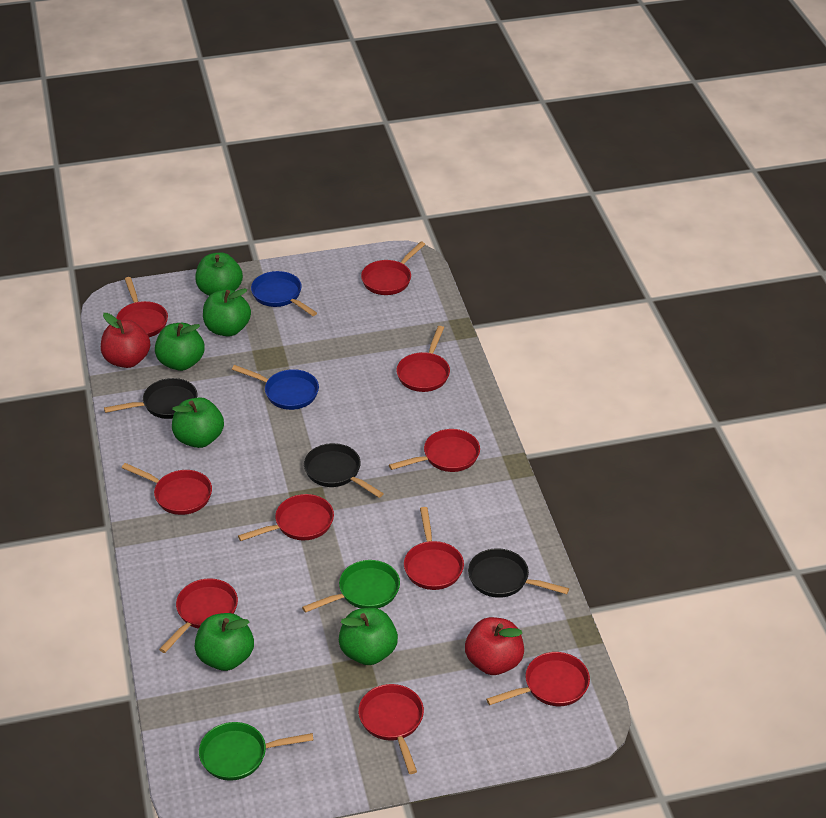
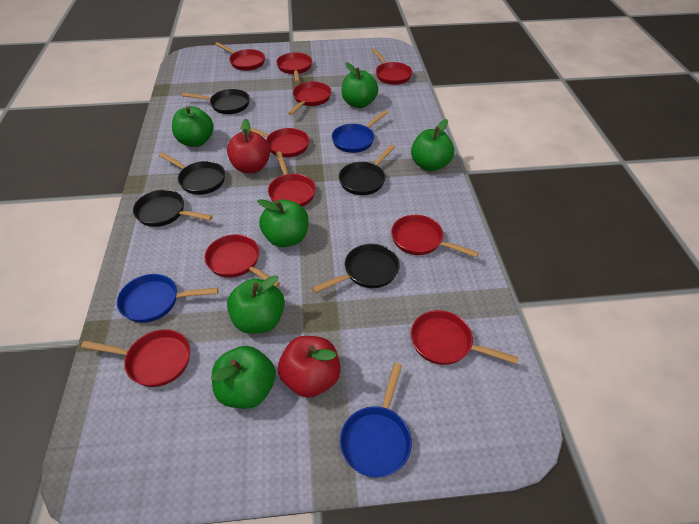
black pan: 3 -> 5
blue pan: 2 -> 3
green pan: 2 -> 0

